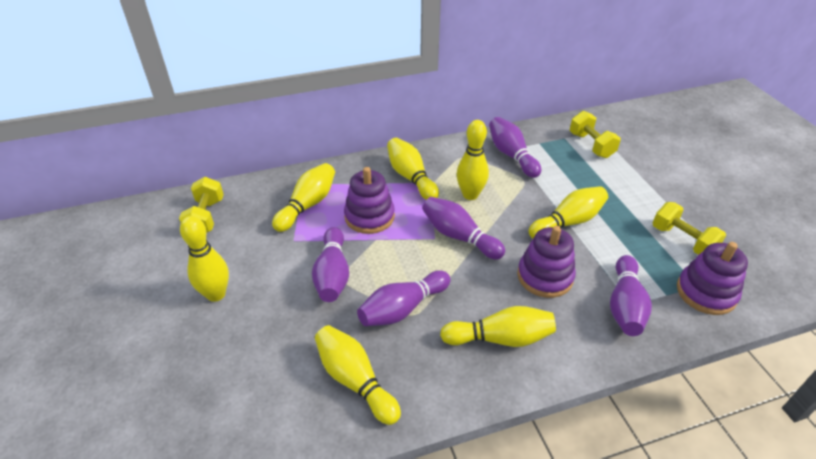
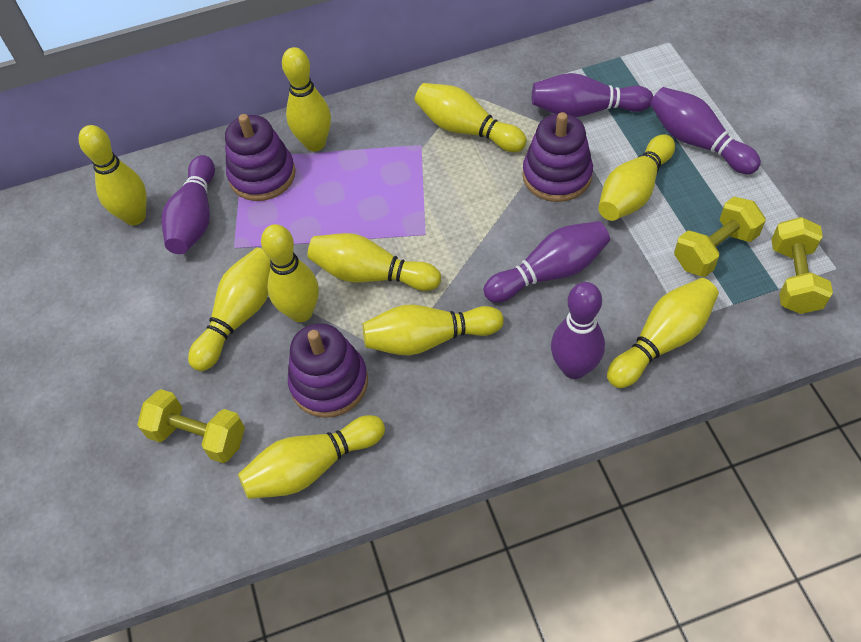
yellow bowling pin: 7 -> 10

